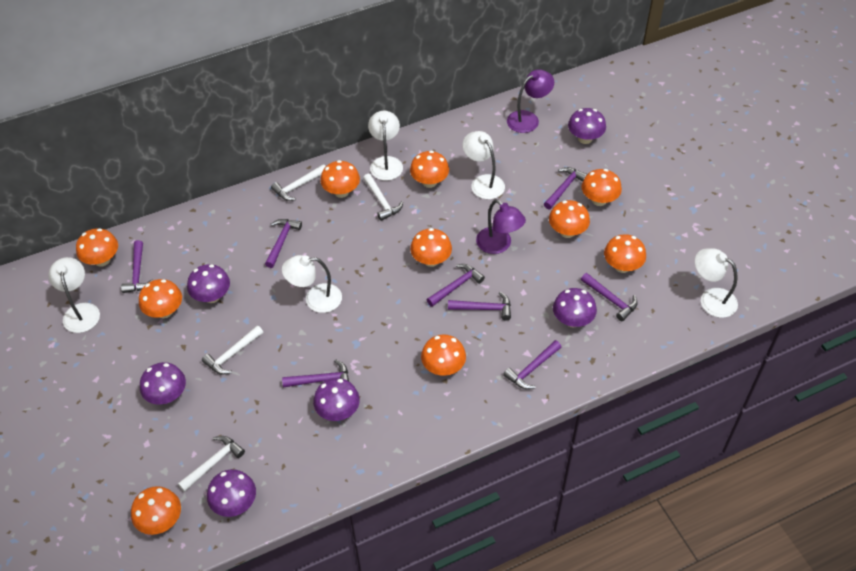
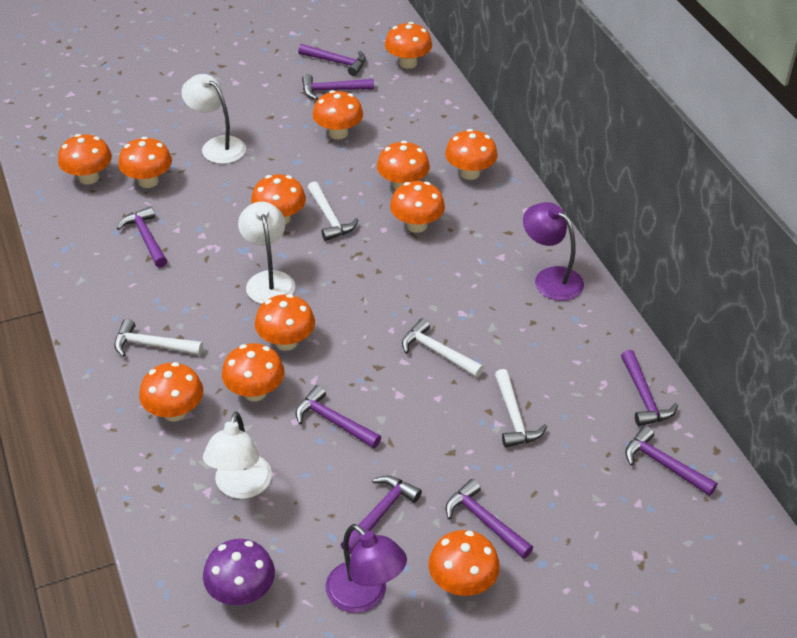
orange mushroom: 10 -> 12
purple mushroom: 6 -> 1
white lamp: 5 -> 3

